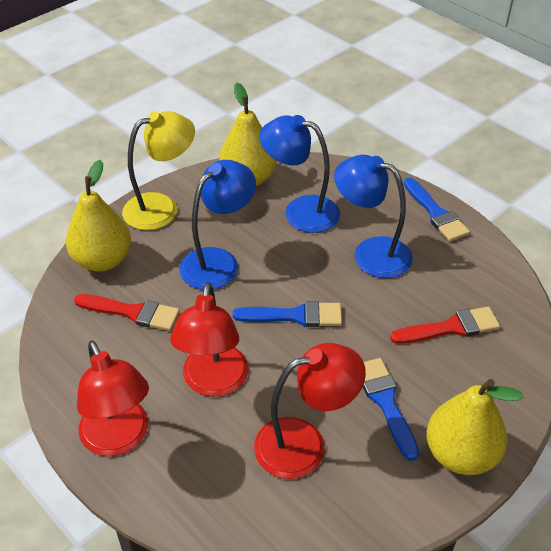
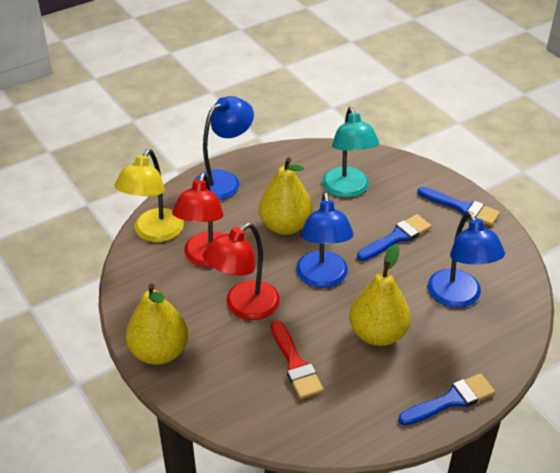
red brush: 2 -> 1
red lamp: 3 -> 2
turquoise lamp: 0 -> 1

